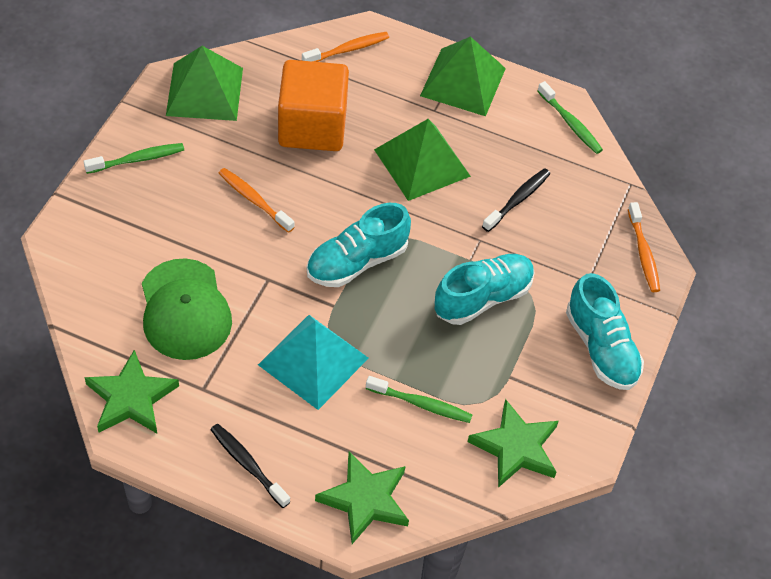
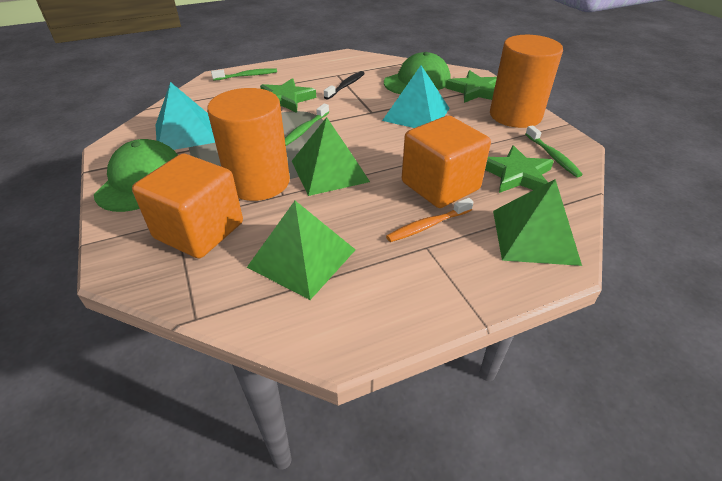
black toothbrush: 2 -> 1
green cap: 1 -> 2
orange cube: 1 -> 2
orange cylinder: 0 -> 2
orange toothbrush: 3 -> 1
turquoise pyramid: 1 -> 2
turquoise shoe: 3 -> 0

